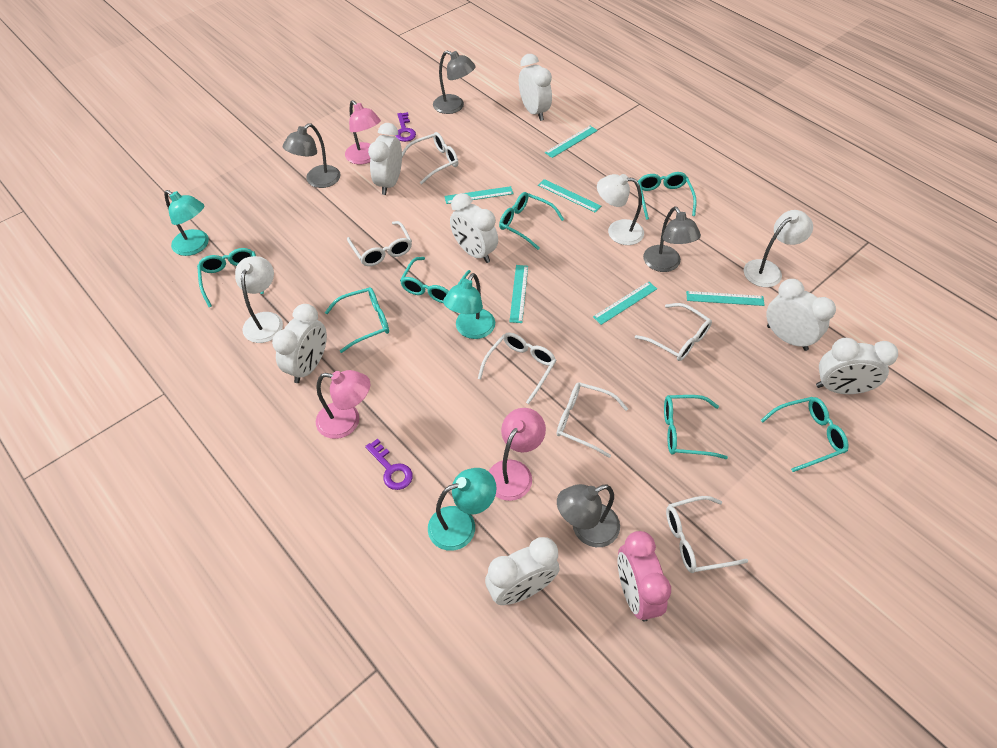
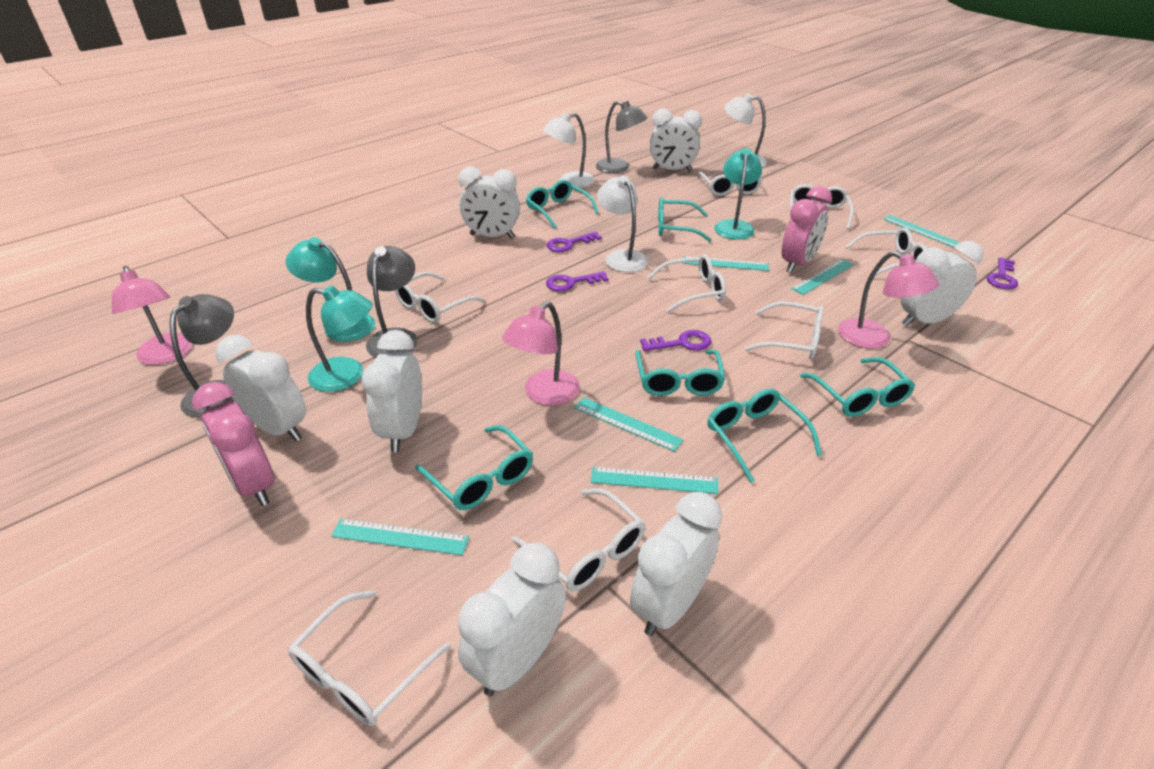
grey lamp: 4 -> 3
pink clock: 1 -> 2
purple key: 2 -> 4
turquoise glasses: 7 -> 6
white glasses: 6 -> 8

